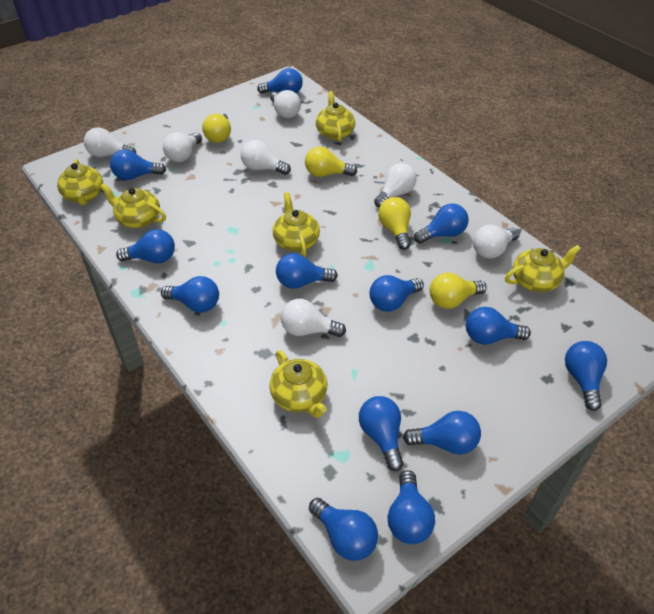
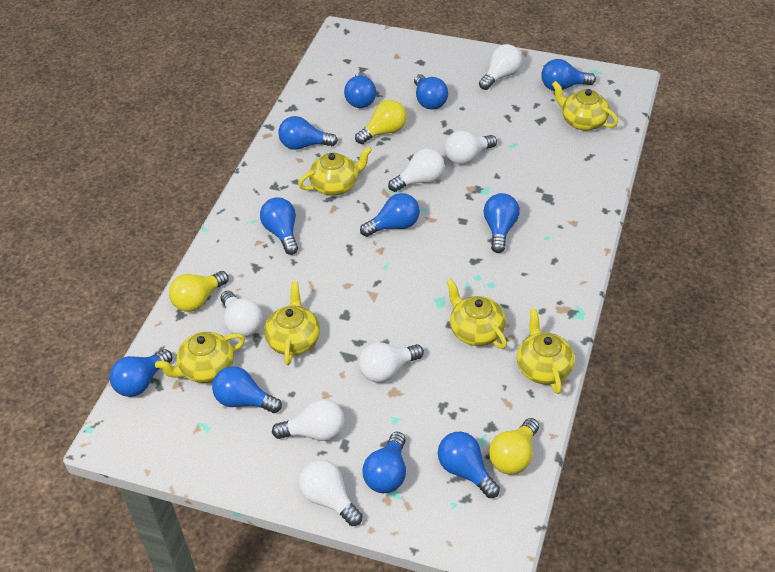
blue light bulb: 13 -> 11
yellow light bulb: 4 -> 3

